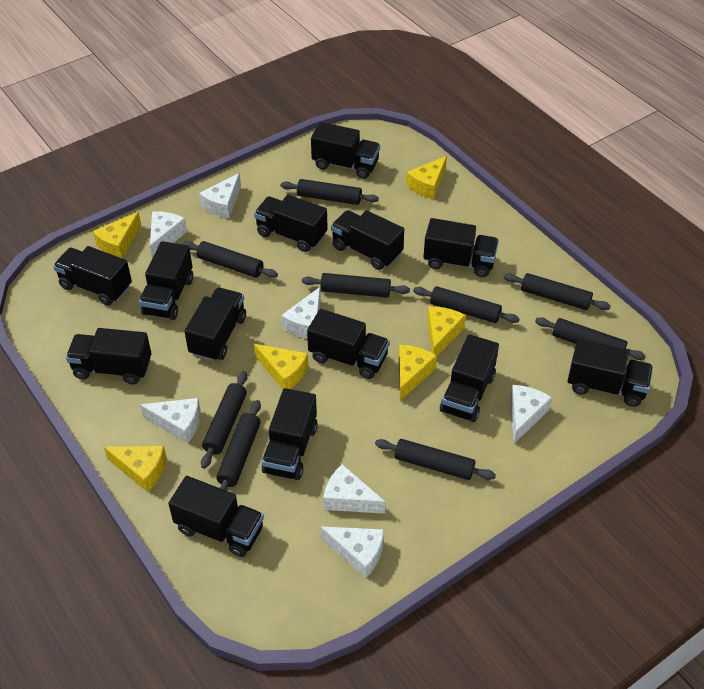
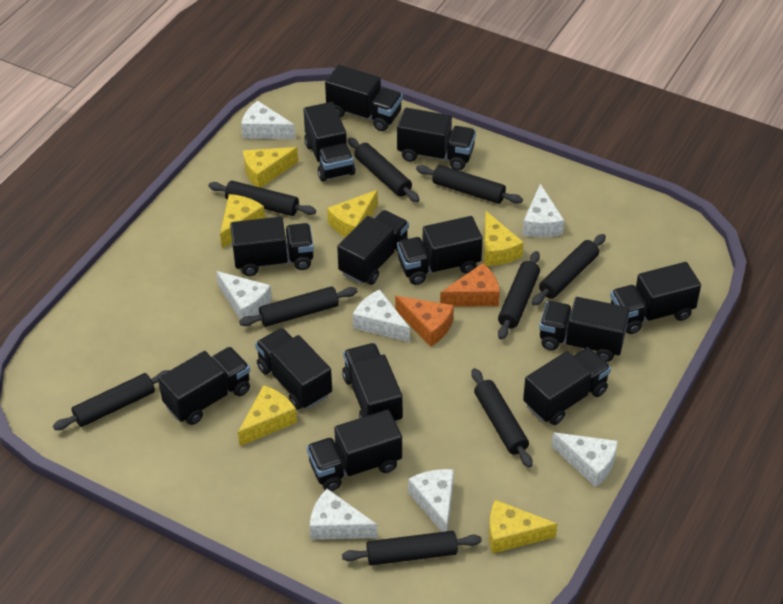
orange cheese: 0 -> 2

